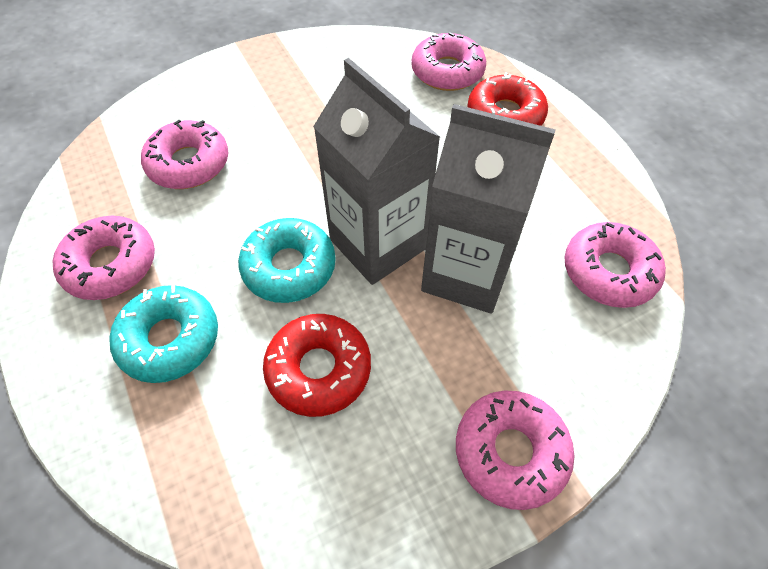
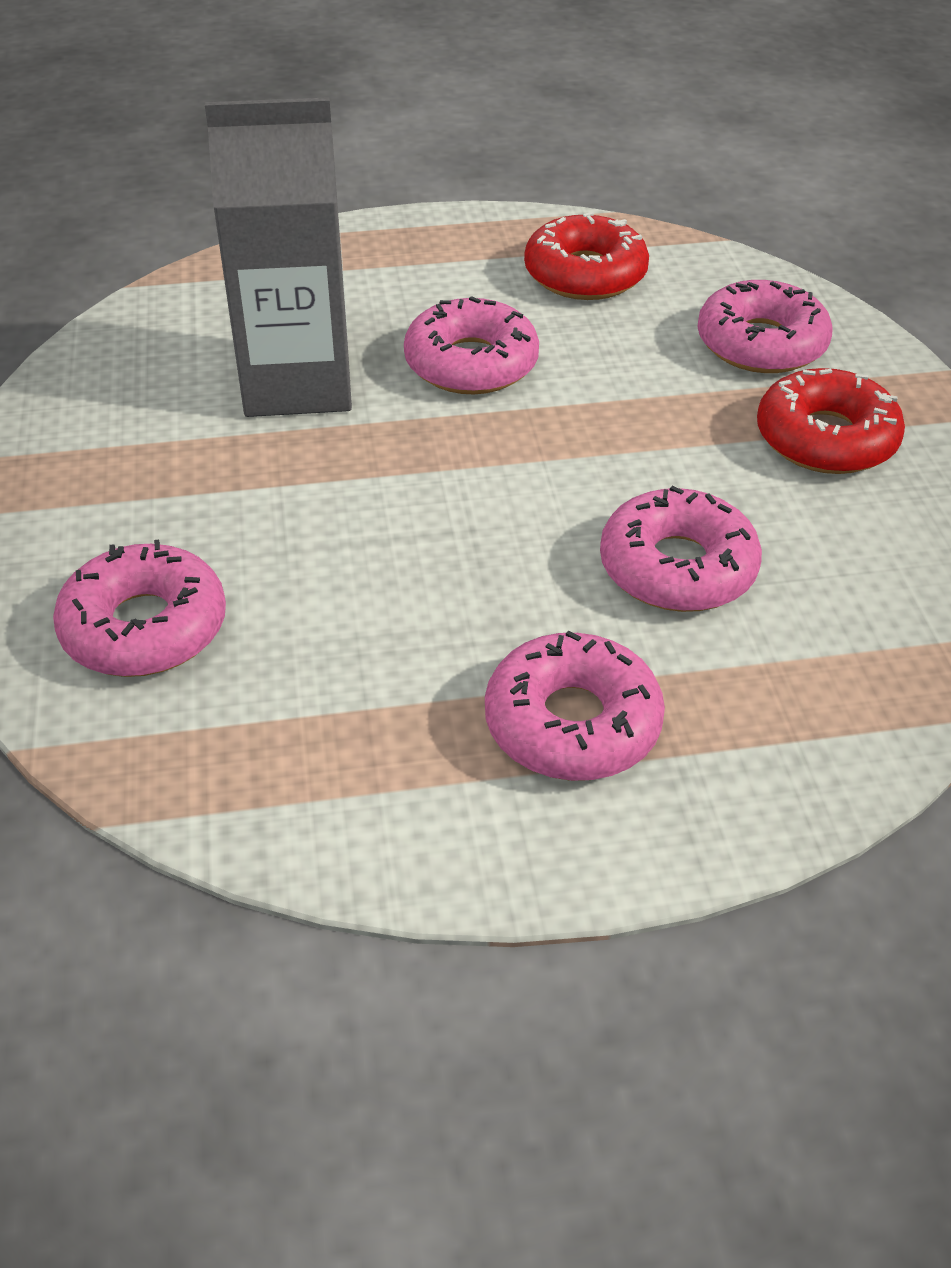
grey carton: 2 -> 1
turquoise donut: 2 -> 0

